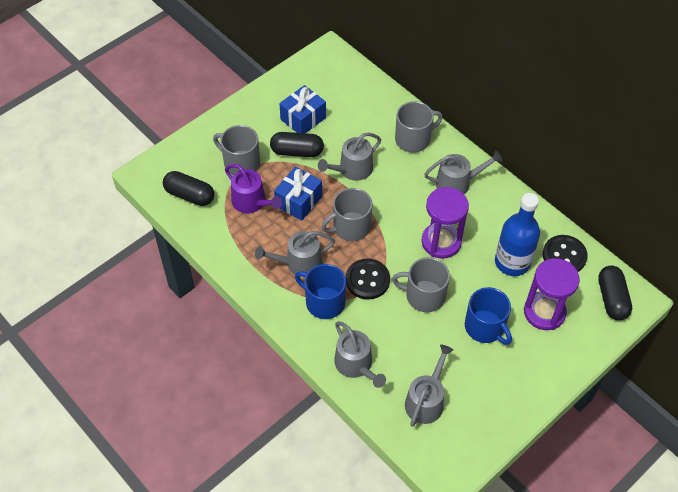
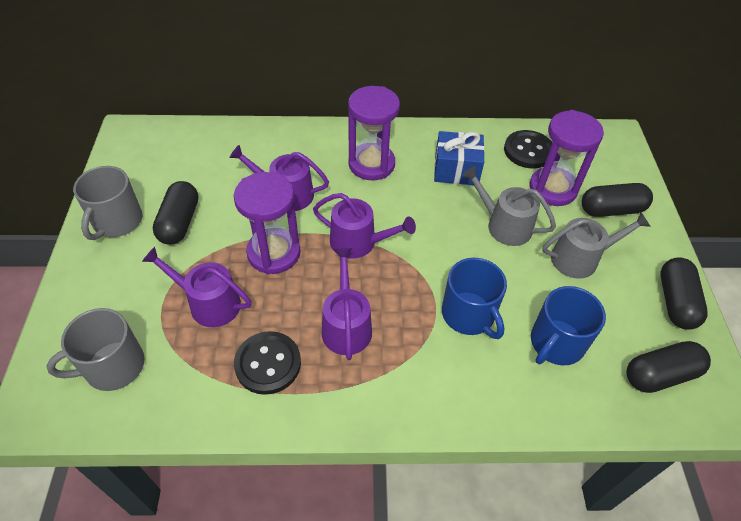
black capsule: 3 -> 4
blue bottle: 1 -> 0
blue gift: 2 -> 1
grey mug: 4 -> 2
grey watering can: 5 -> 2
purple hourglass: 2 -> 3
purple watering can: 1 -> 4

